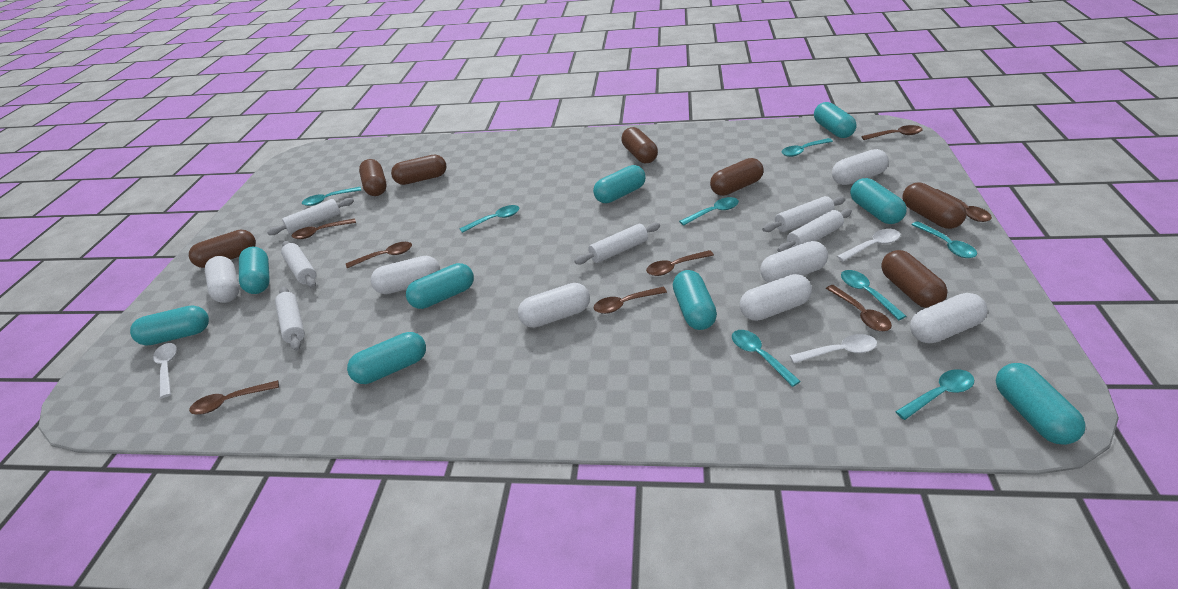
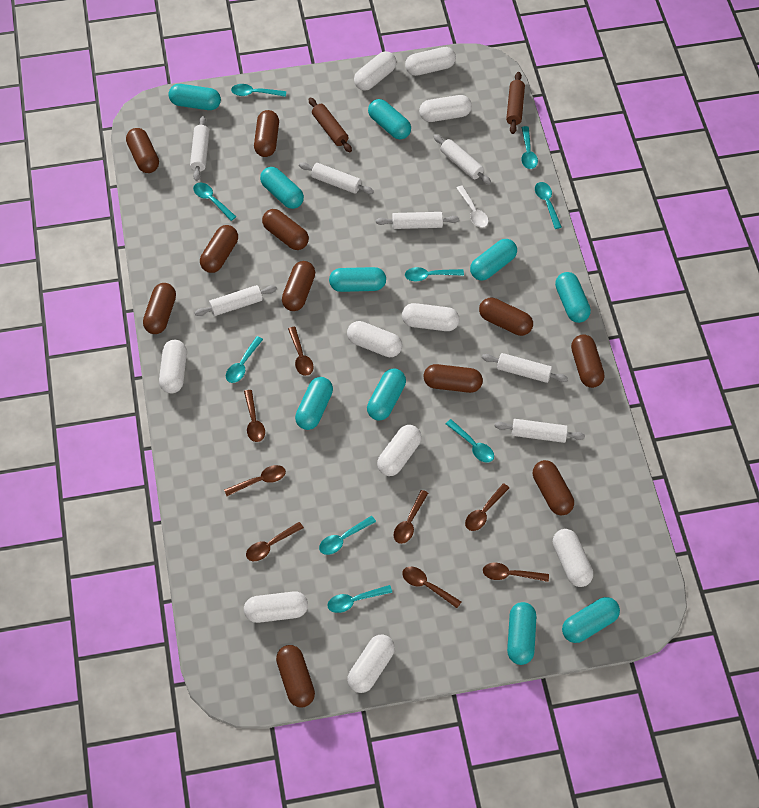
brown capsule: 7 -> 11
brown rolling pin: 0 -> 2
turquoise capsule: 9 -> 10
turquoise spoon: 8 -> 9
white capsule: 7 -> 10
white rolling pin: 6 -> 7
white spoon: 3 -> 1

